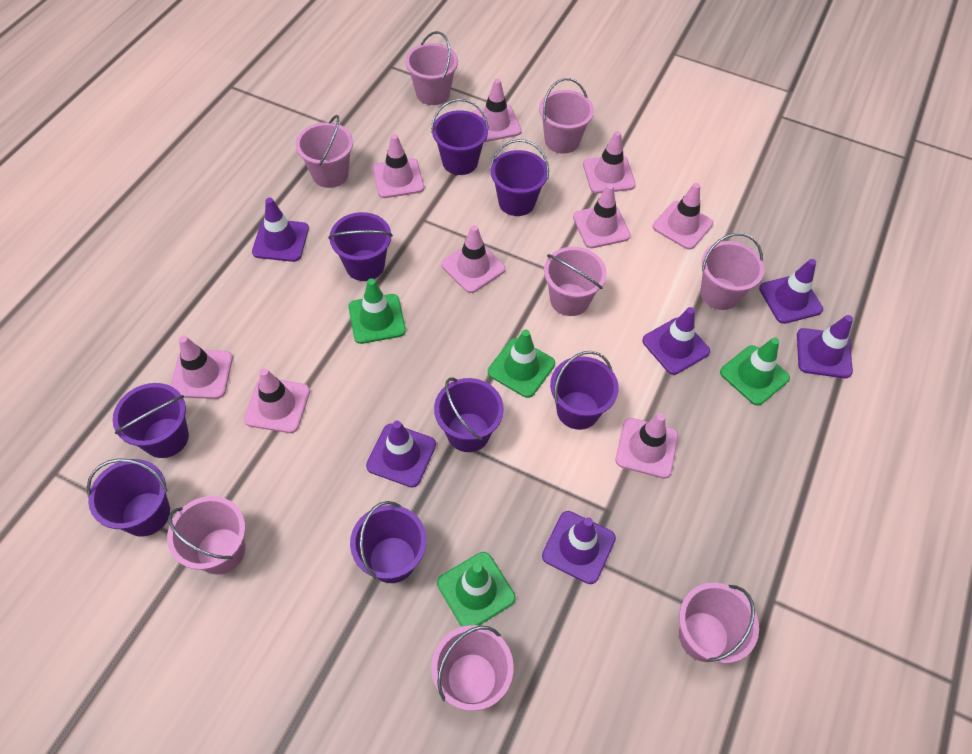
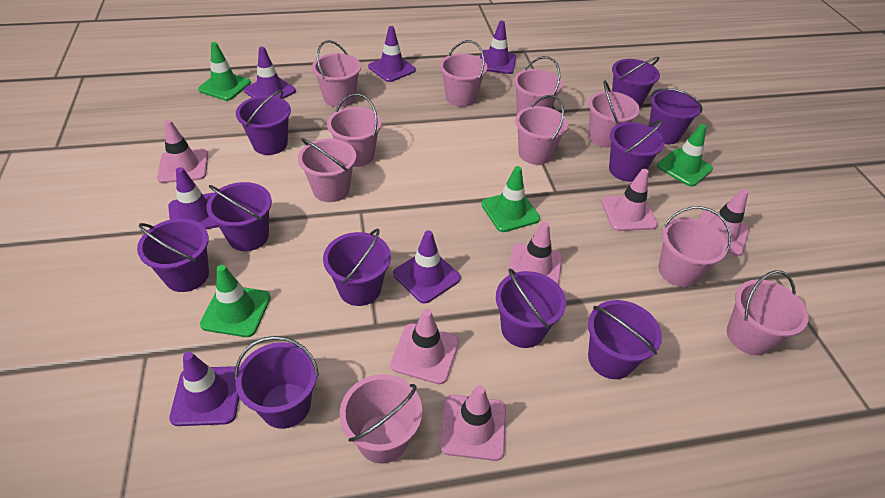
pink bucket: 8 -> 10
pink traffic cone: 9 -> 6
purple bucket: 8 -> 10

